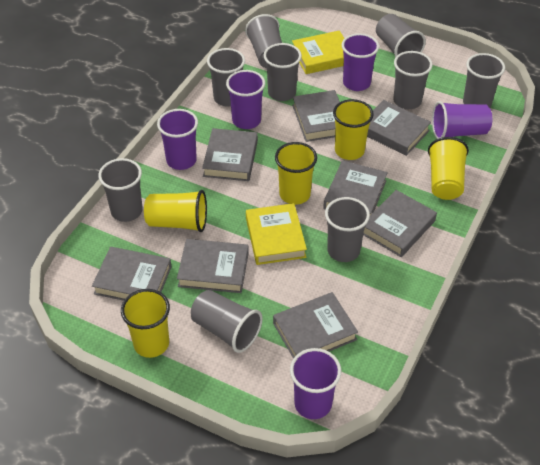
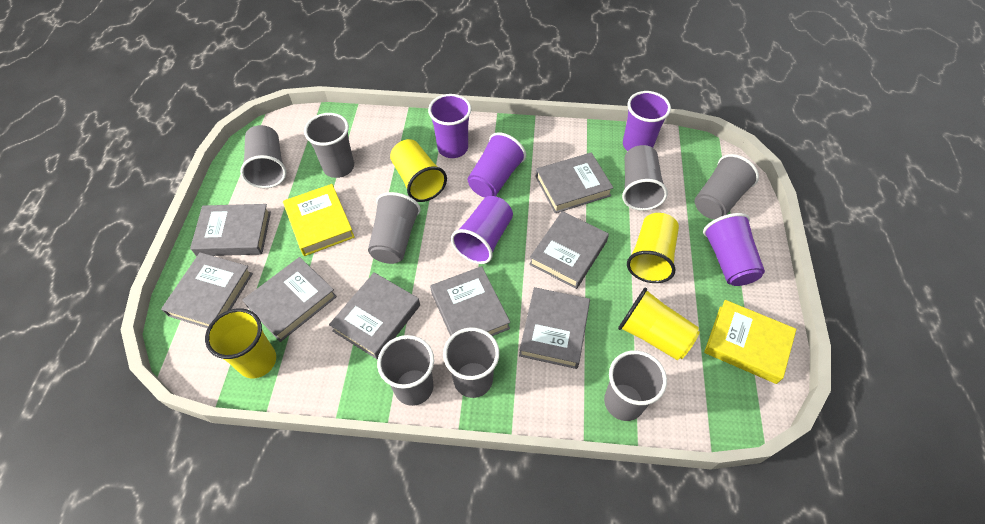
grey cup: 9 -> 8
yellow cup: 5 -> 4

